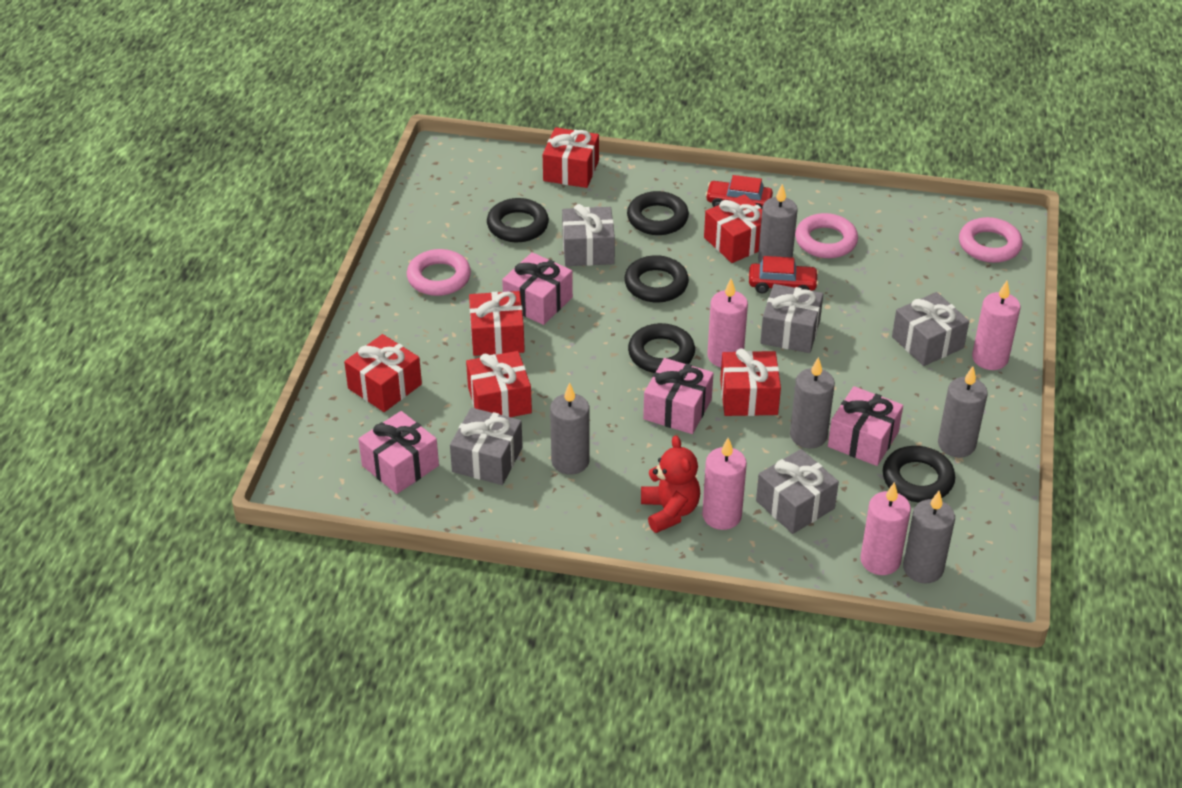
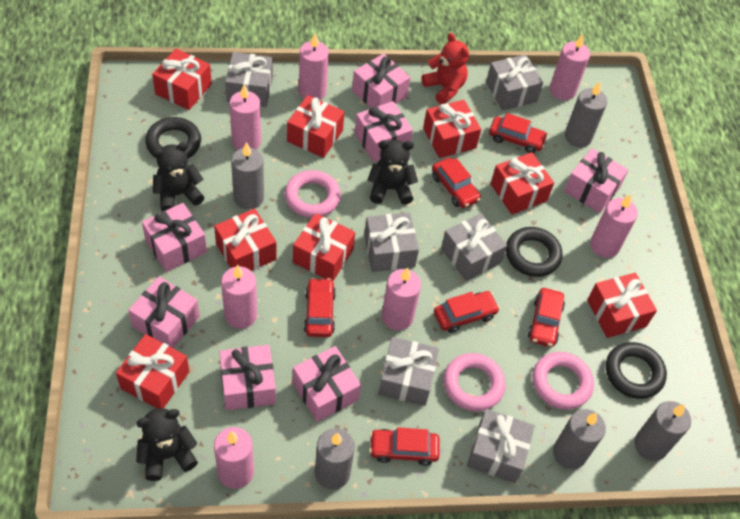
black ring: 5 -> 3
black teddy bear: 0 -> 3
grey gift: 5 -> 6
pink candle: 4 -> 7
pink gift: 4 -> 7
red car: 2 -> 6
red gift: 6 -> 8

